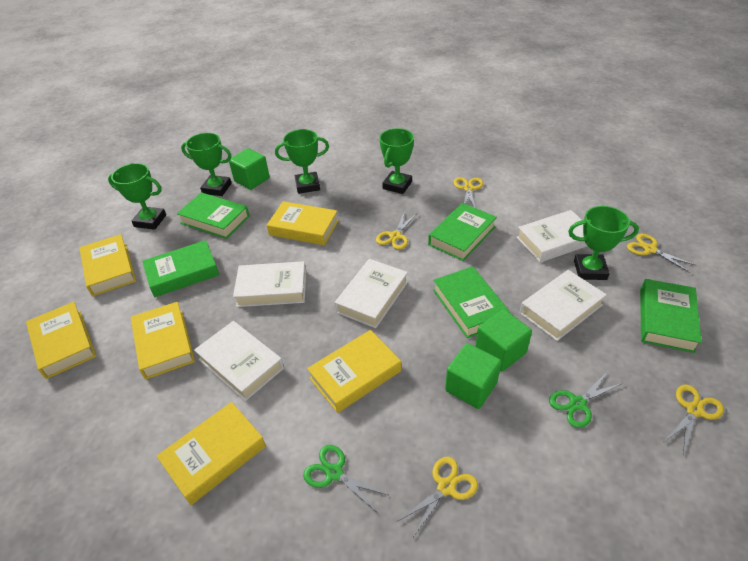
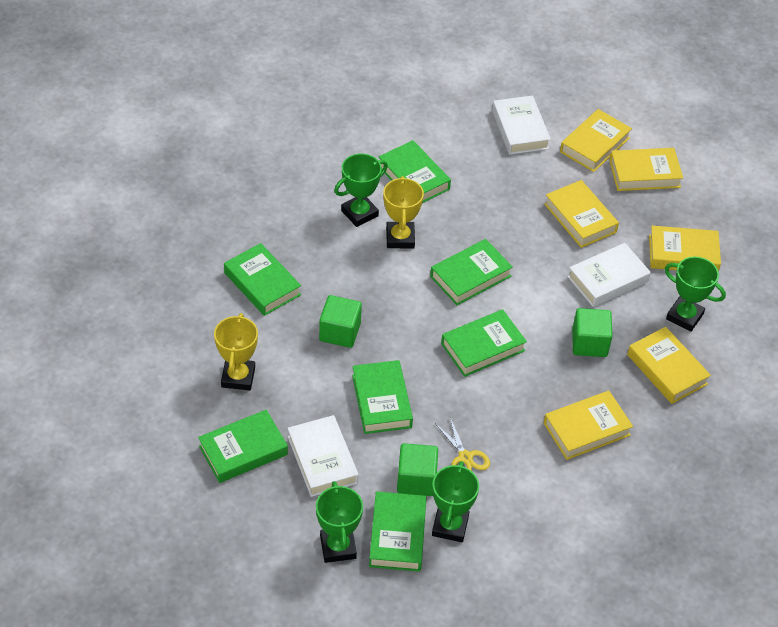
green book: 5 -> 7
green scissors: 2 -> 0
green trophy: 5 -> 4
white book: 5 -> 3
yellow scissors: 5 -> 1
yellow trophy: 0 -> 2

